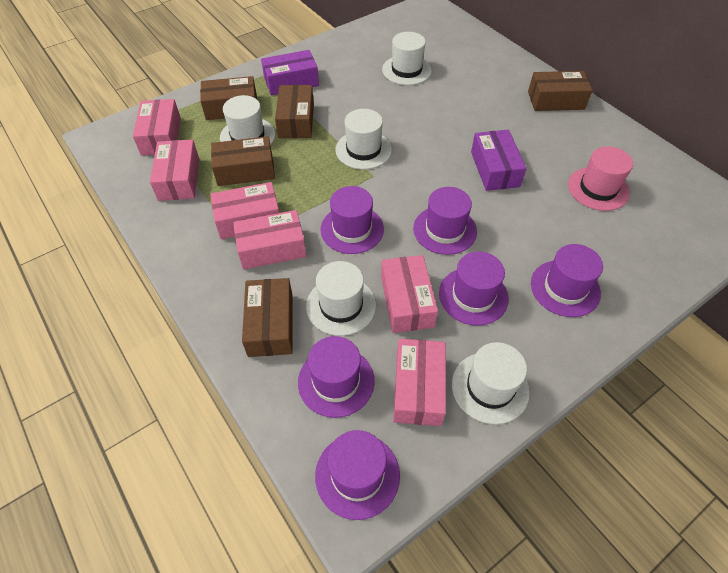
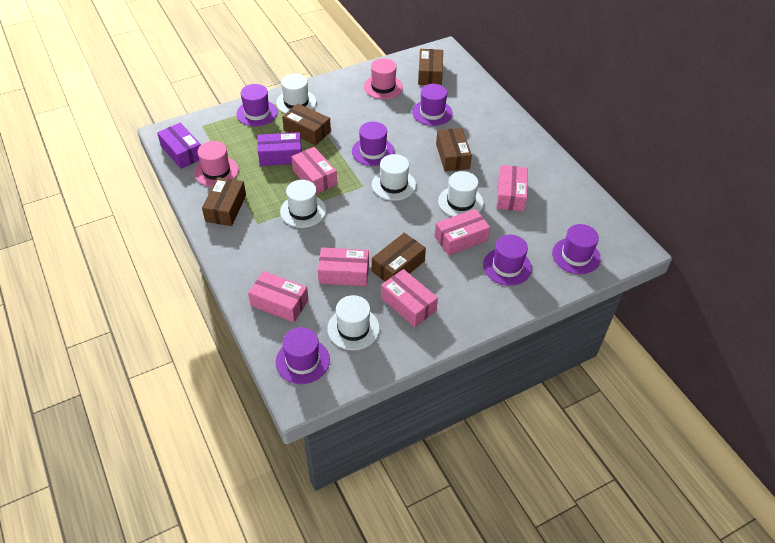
pink hat: 1 -> 2

